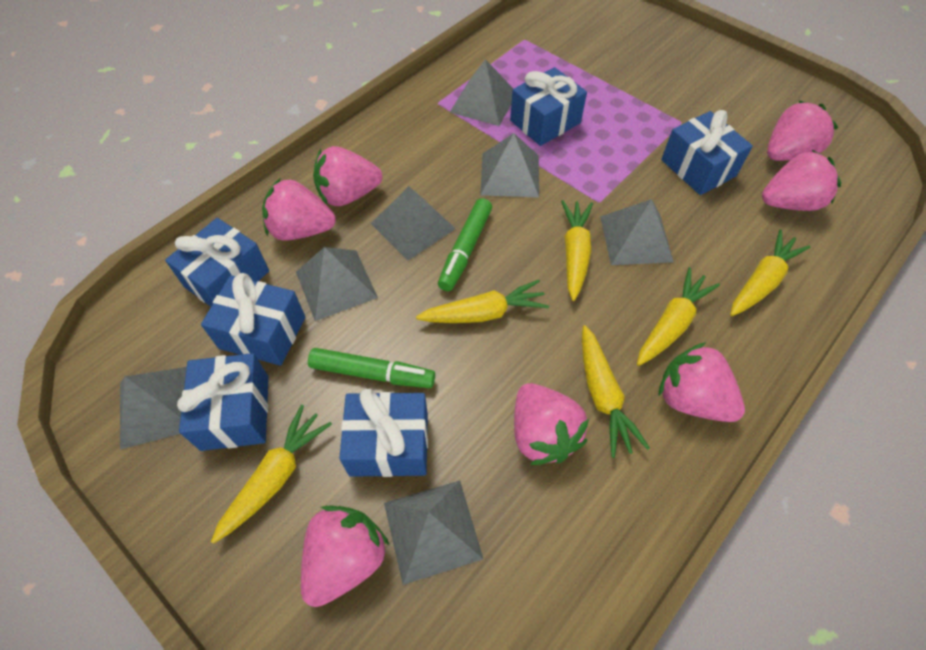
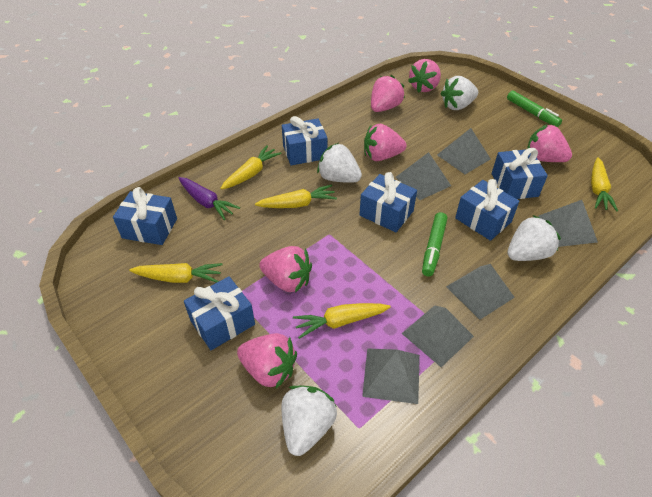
grey pyramid: 7 -> 6
pink strawberry: 7 -> 6
purple carrot: 0 -> 1
white strawberry: 0 -> 4
yellow carrot: 6 -> 5

